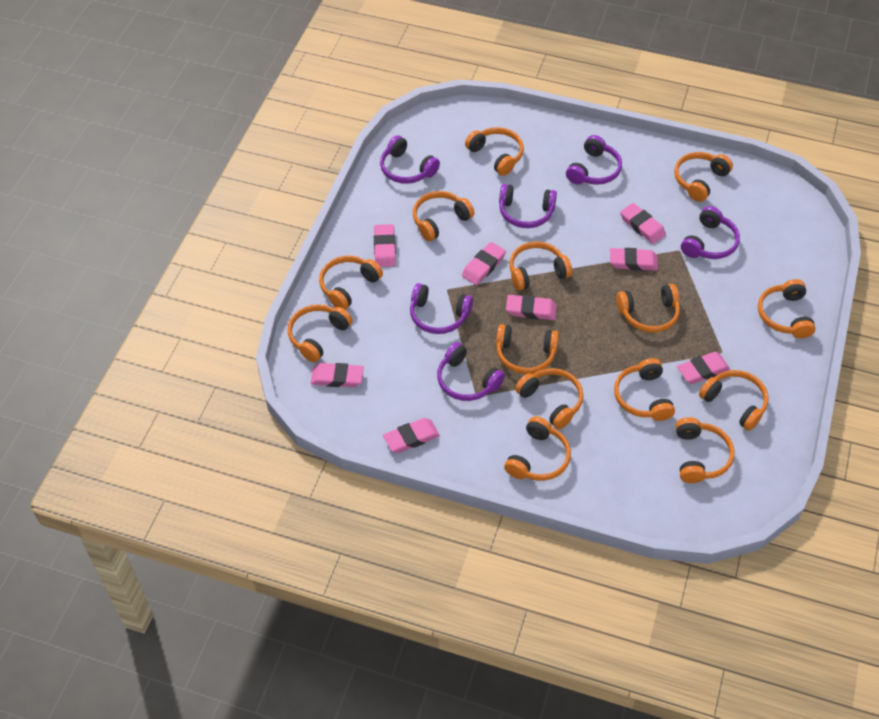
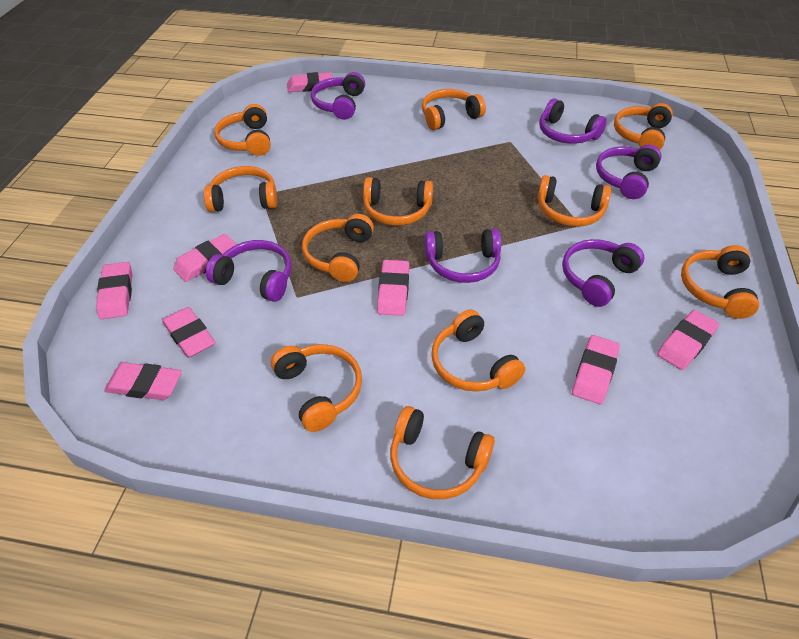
orange headphones: 14 -> 11

